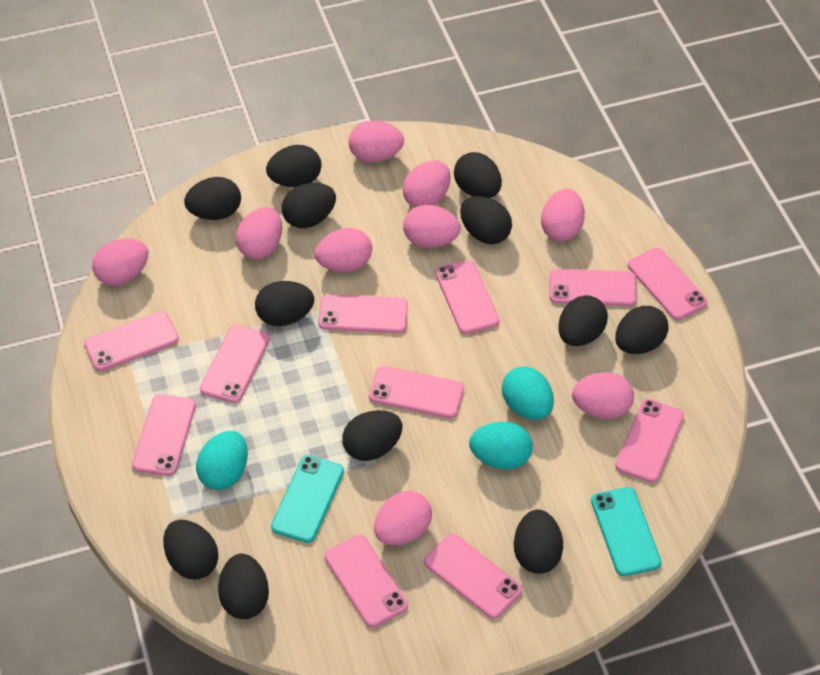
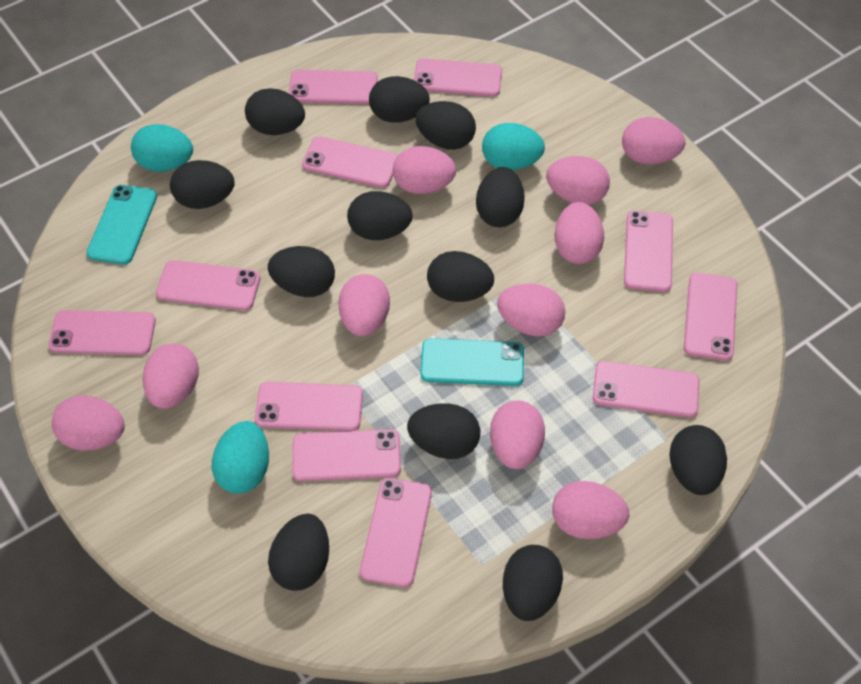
pink egg: 9 -> 10

